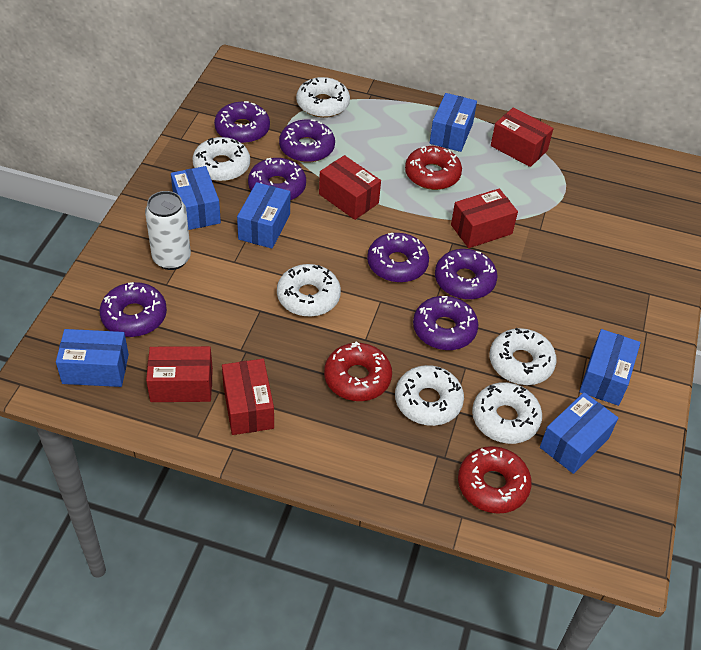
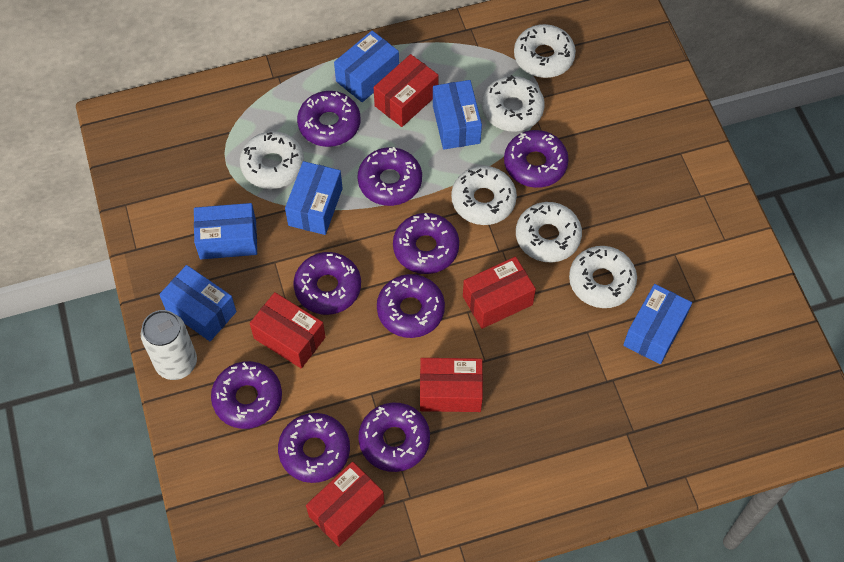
purple donut: 7 -> 9
red donut: 3 -> 0

